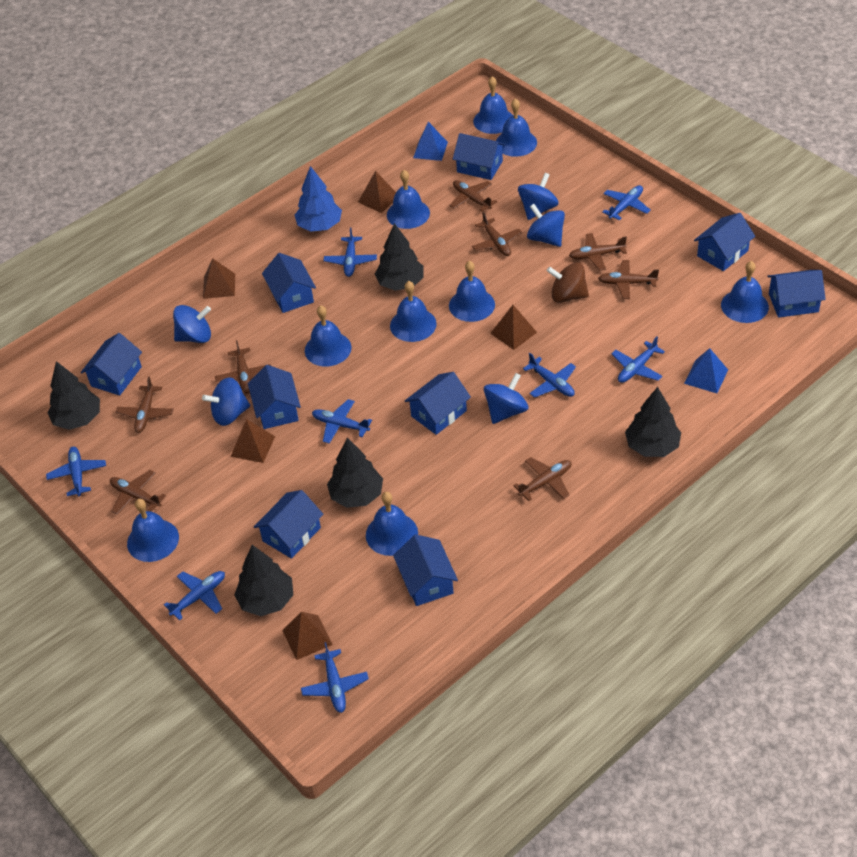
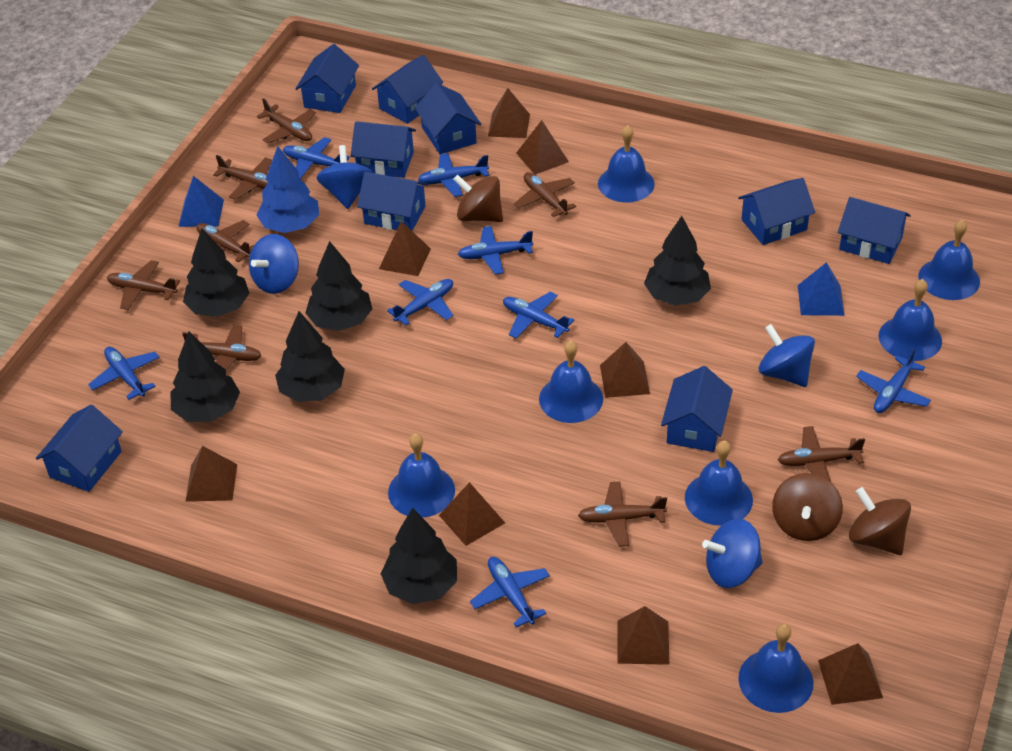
black tree: 5 -> 6
blue bell: 9 -> 7
blue spinning top: 5 -> 4
brown pyramid: 5 -> 8
brown spinning top: 1 -> 3

